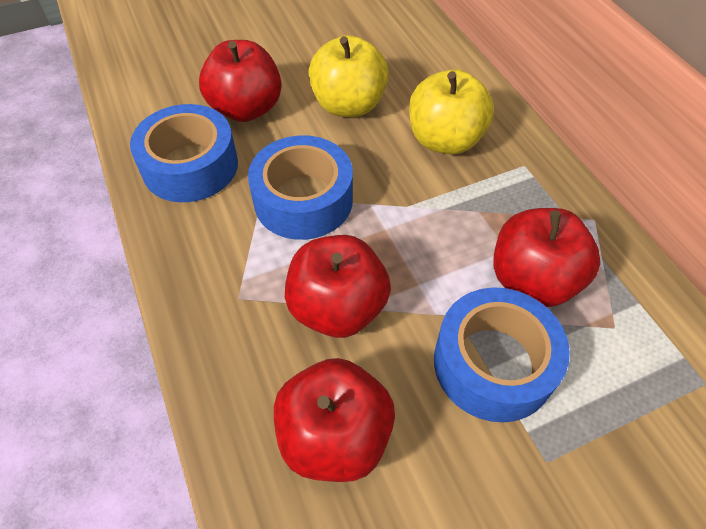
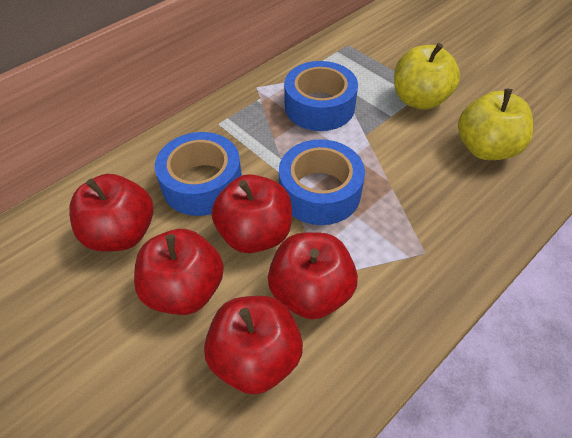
red apple: 4 -> 5

